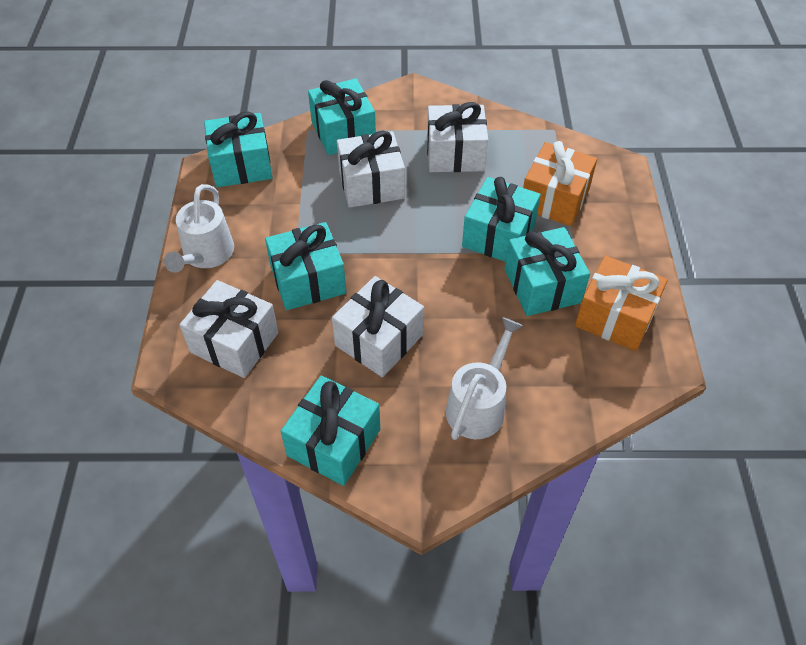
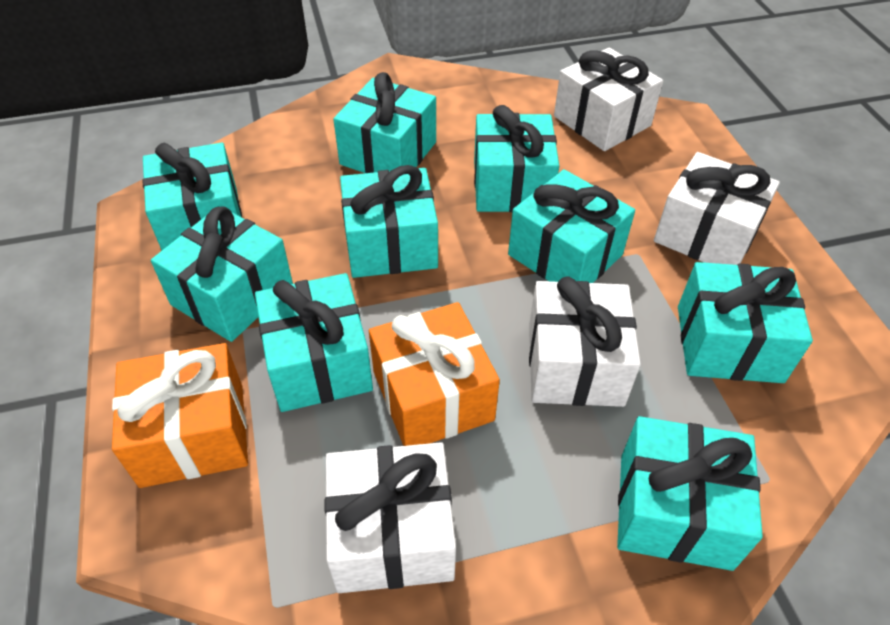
turquoise gift: 6 -> 9
white watering can: 2 -> 0

